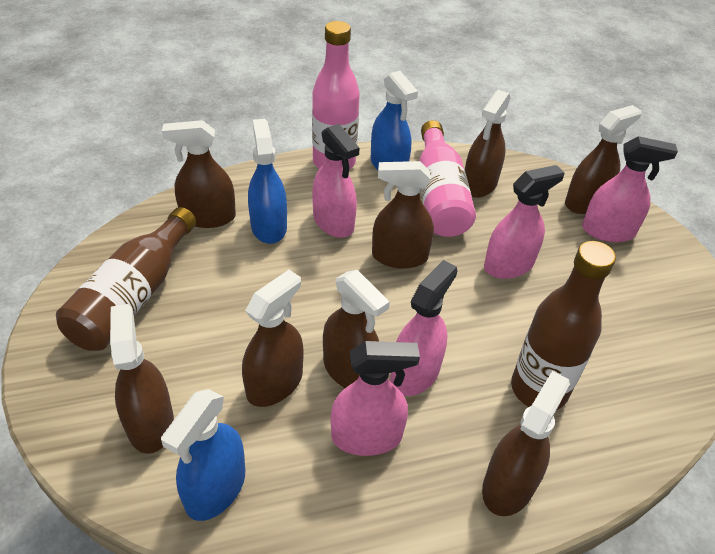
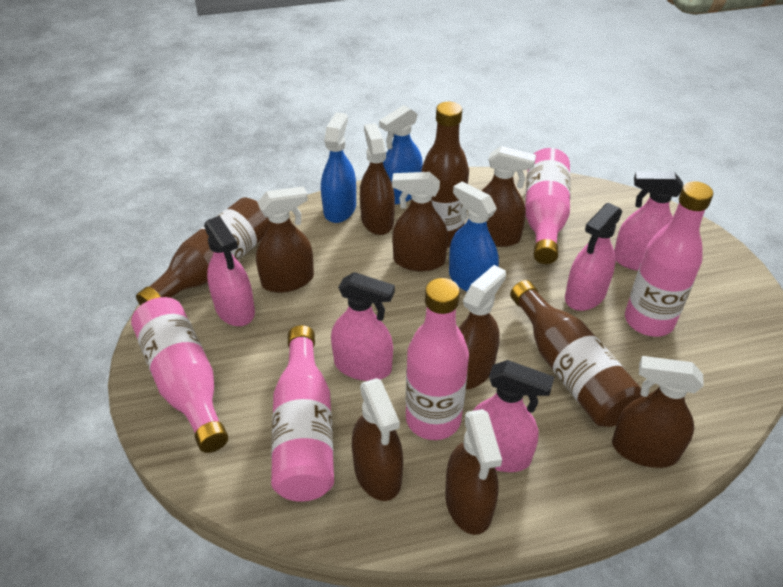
brown bottle: 2 -> 3
pink bottle: 2 -> 5

